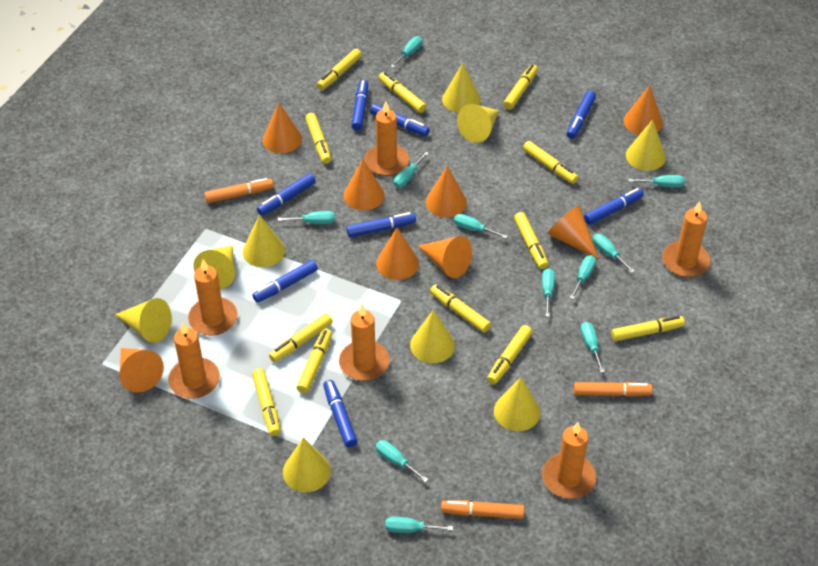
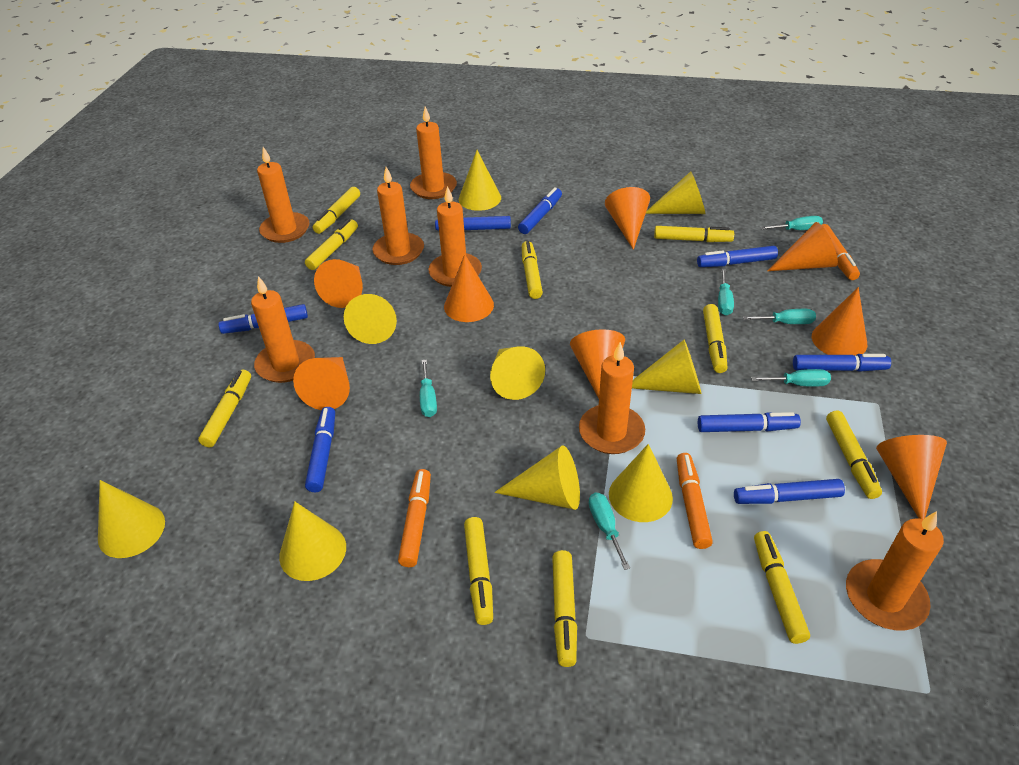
orange candle: 6 -> 7
turquoise screwdriver: 11 -> 6
yellow marker: 12 -> 10

